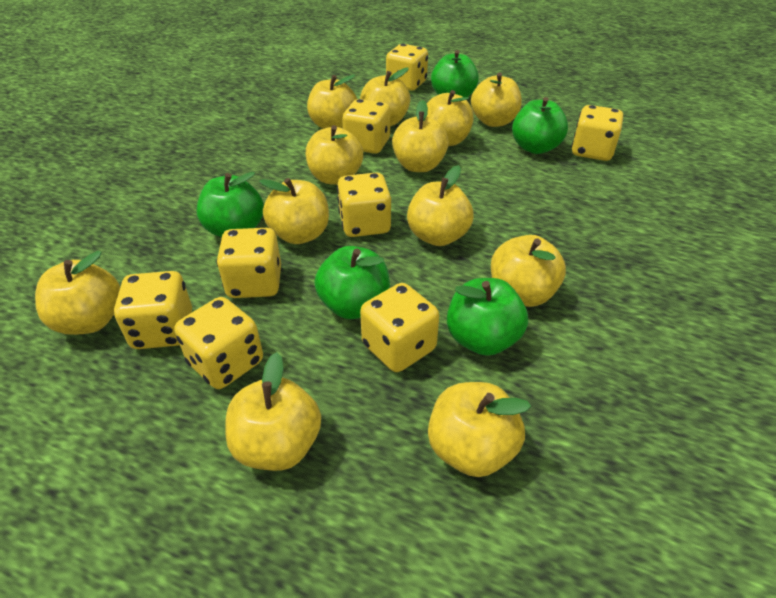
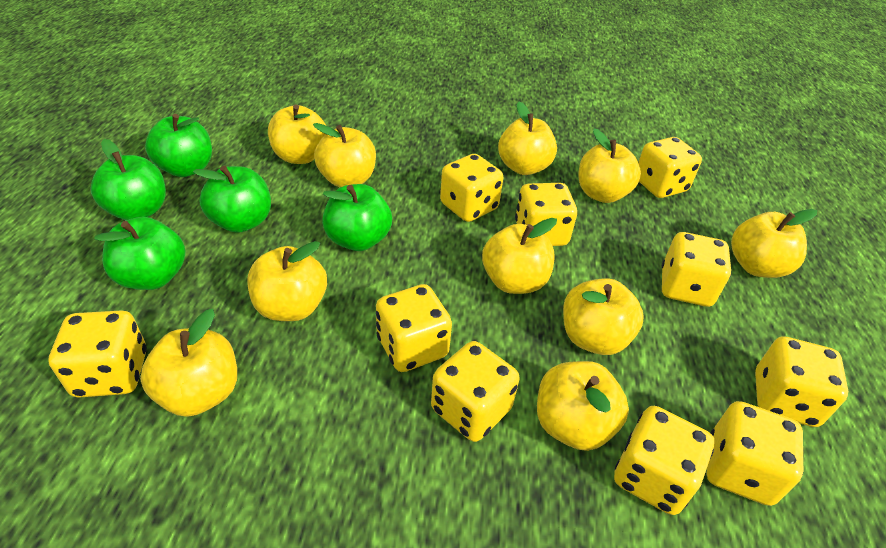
yellow apple: 12 -> 10
yellow dice: 8 -> 10

